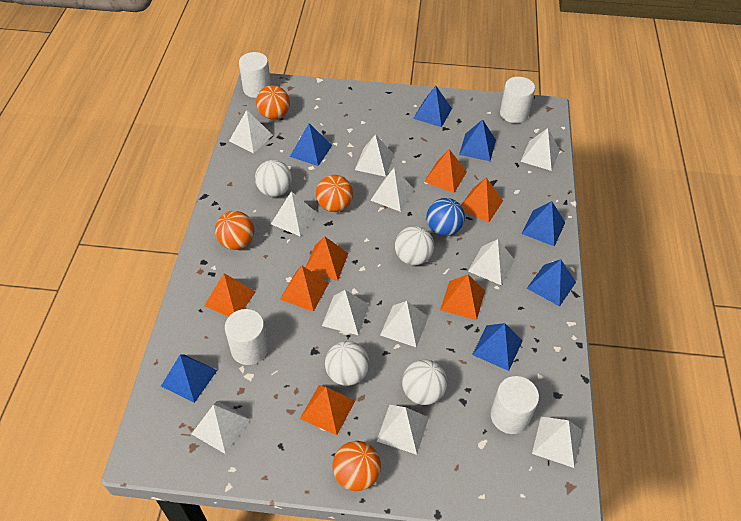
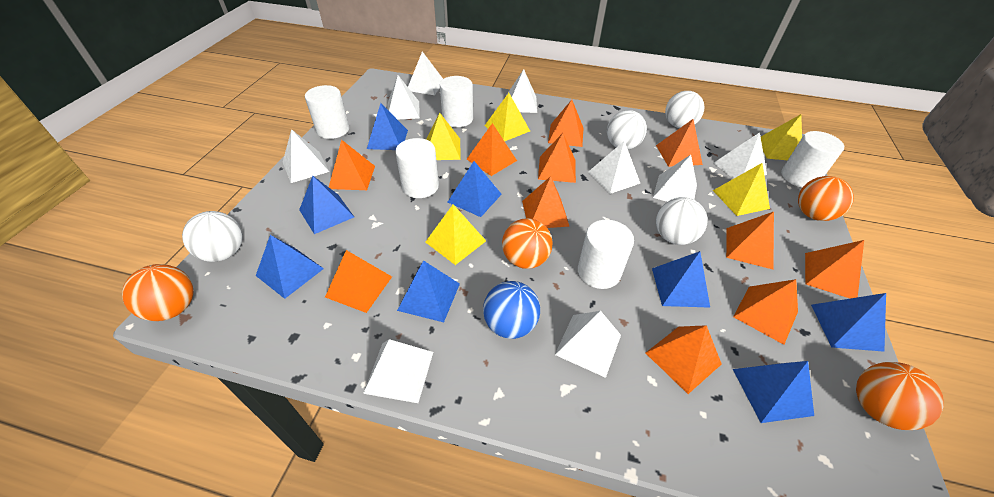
blue pyramid: 7 -> 8
orange pyramid: 7 -> 11
white cylinder: 4 -> 5
white pyramid: 11 -> 9
yellow pyramid: 0 -> 5

